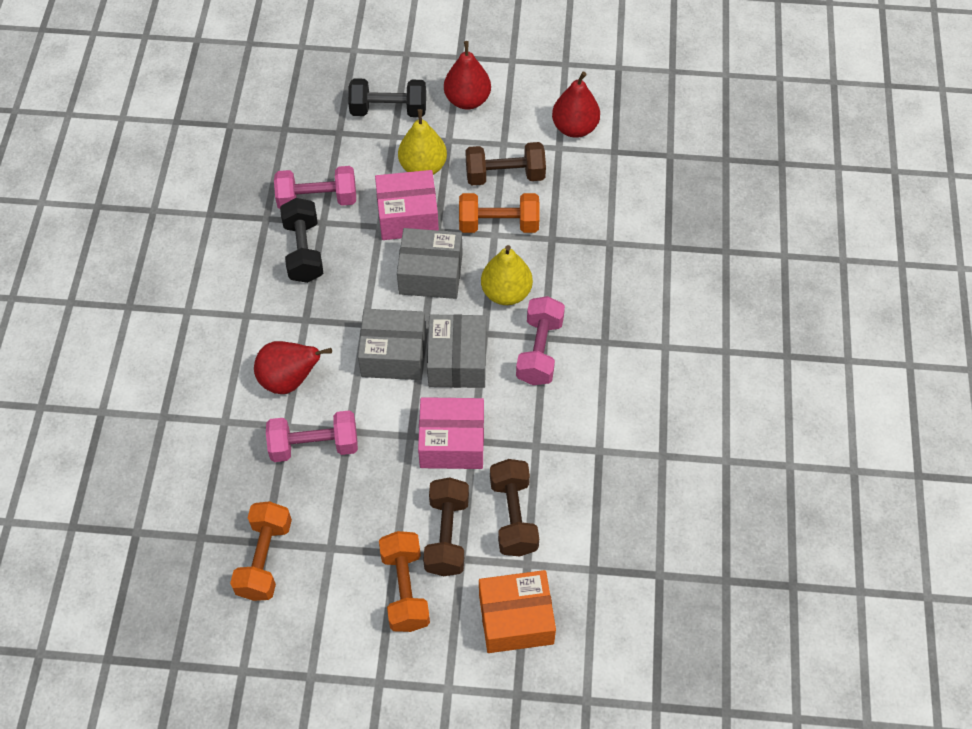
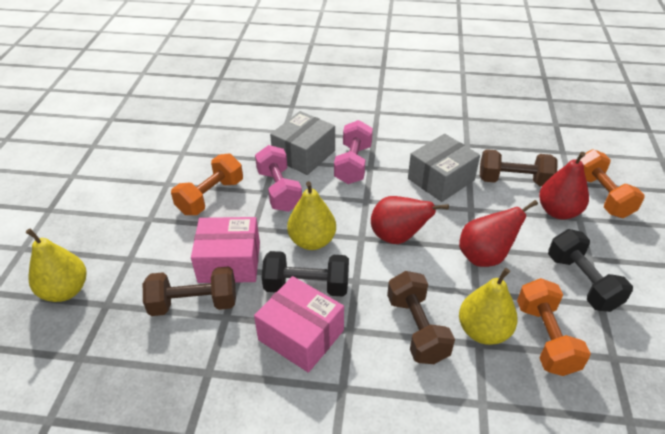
grey box: 3 -> 2
orange box: 1 -> 0
pink dumbbell: 3 -> 2
yellow pear: 2 -> 3

